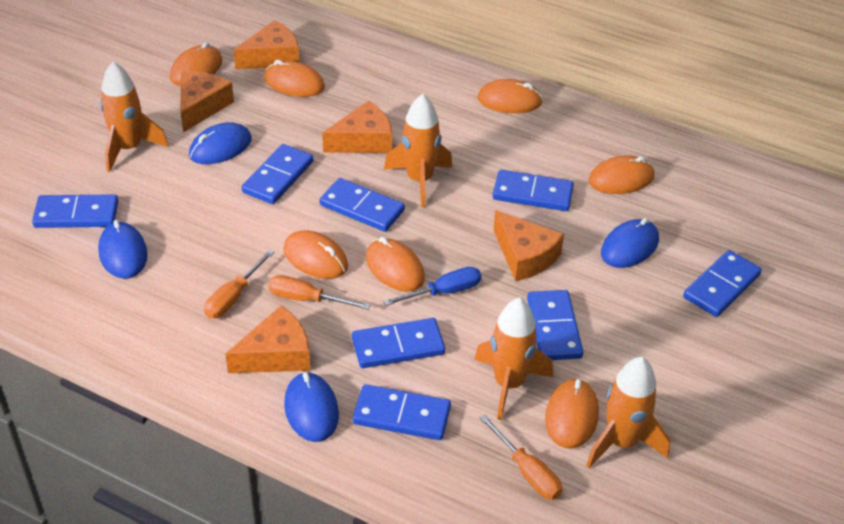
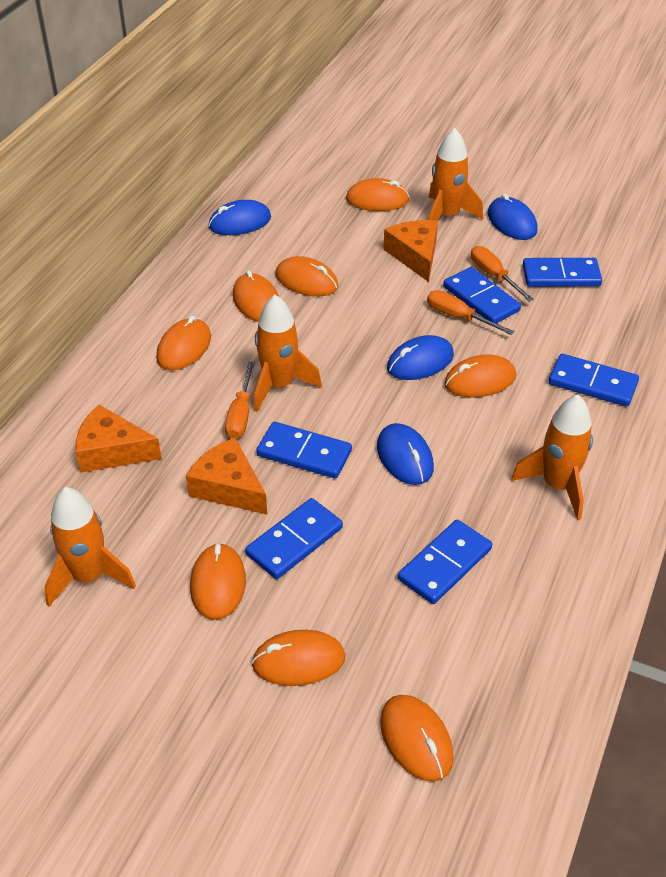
blue domino: 8 -> 6
blue screwdriver: 1 -> 0
orange cheese: 5 -> 3
orange mouse: 7 -> 8

